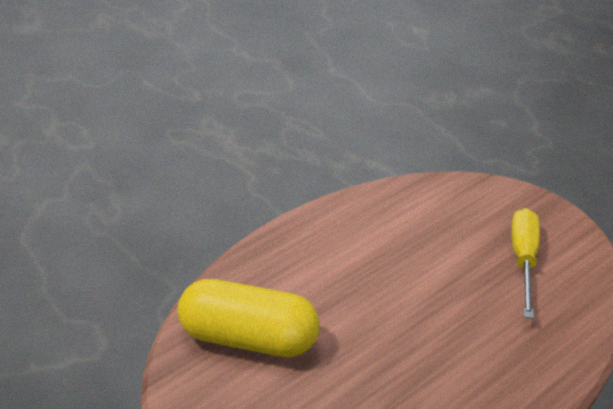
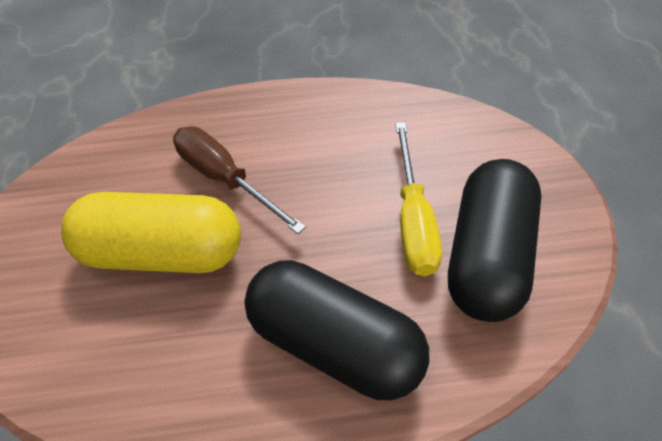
black capsule: 0 -> 2
brown screwdriver: 0 -> 1

